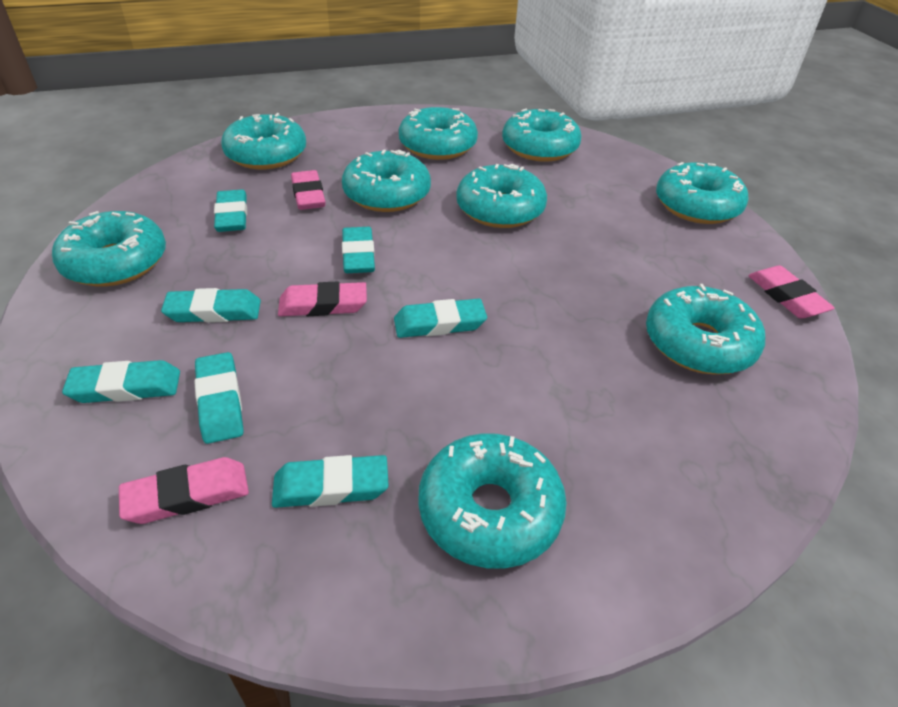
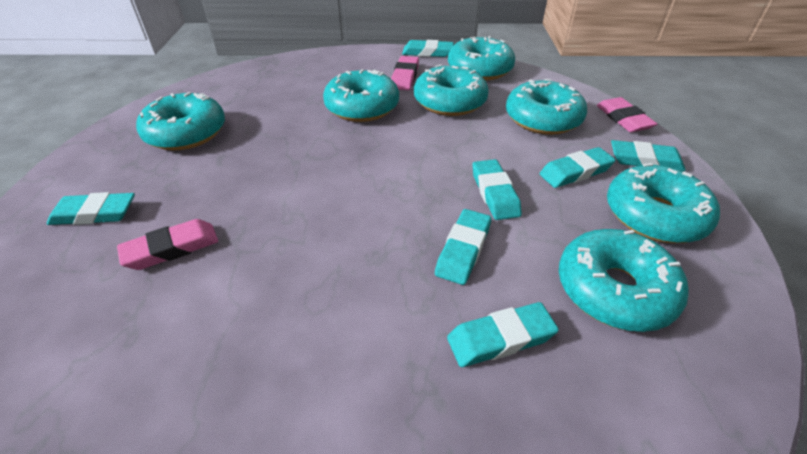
pink eraser: 4 -> 3
turquoise donut: 9 -> 7

